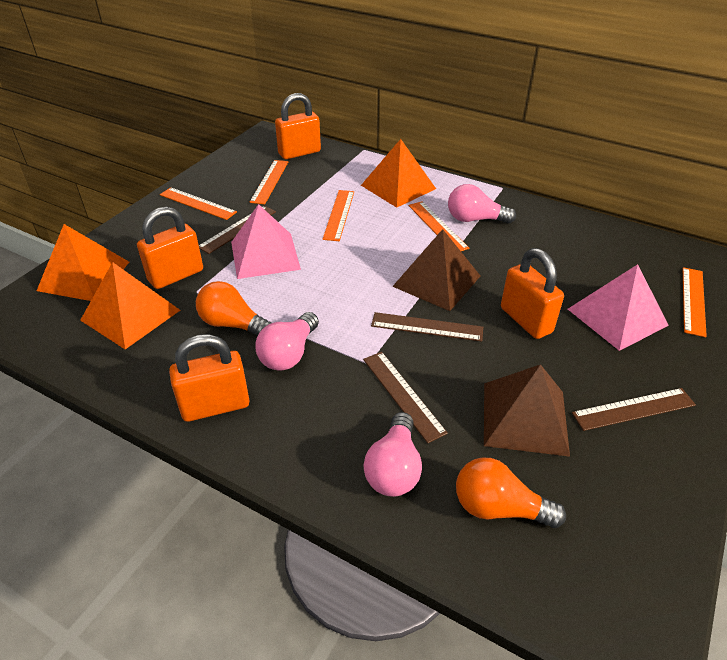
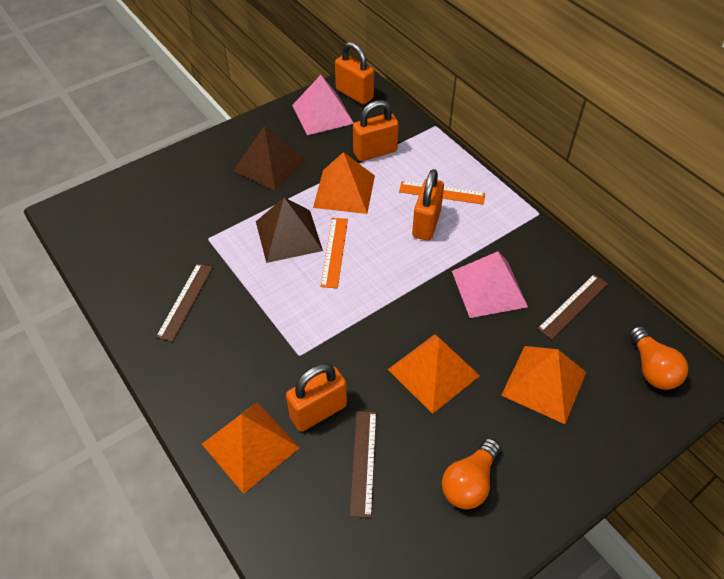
brown ruler: 4 -> 3
orange pyramid: 3 -> 4
orange ruler: 5 -> 2
pink light bulb: 3 -> 0

